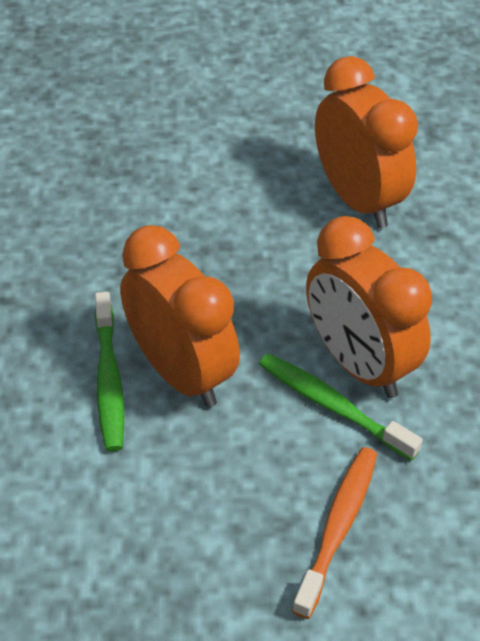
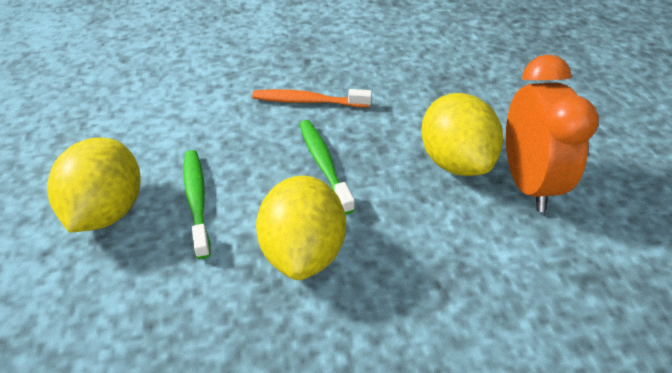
orange clock: 3 -> 1
yellow lemon: 0 -> 3

